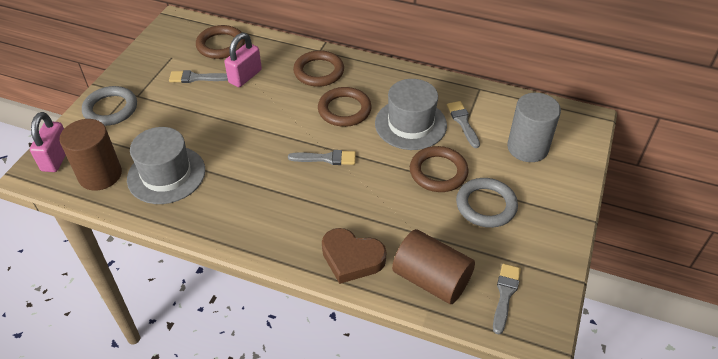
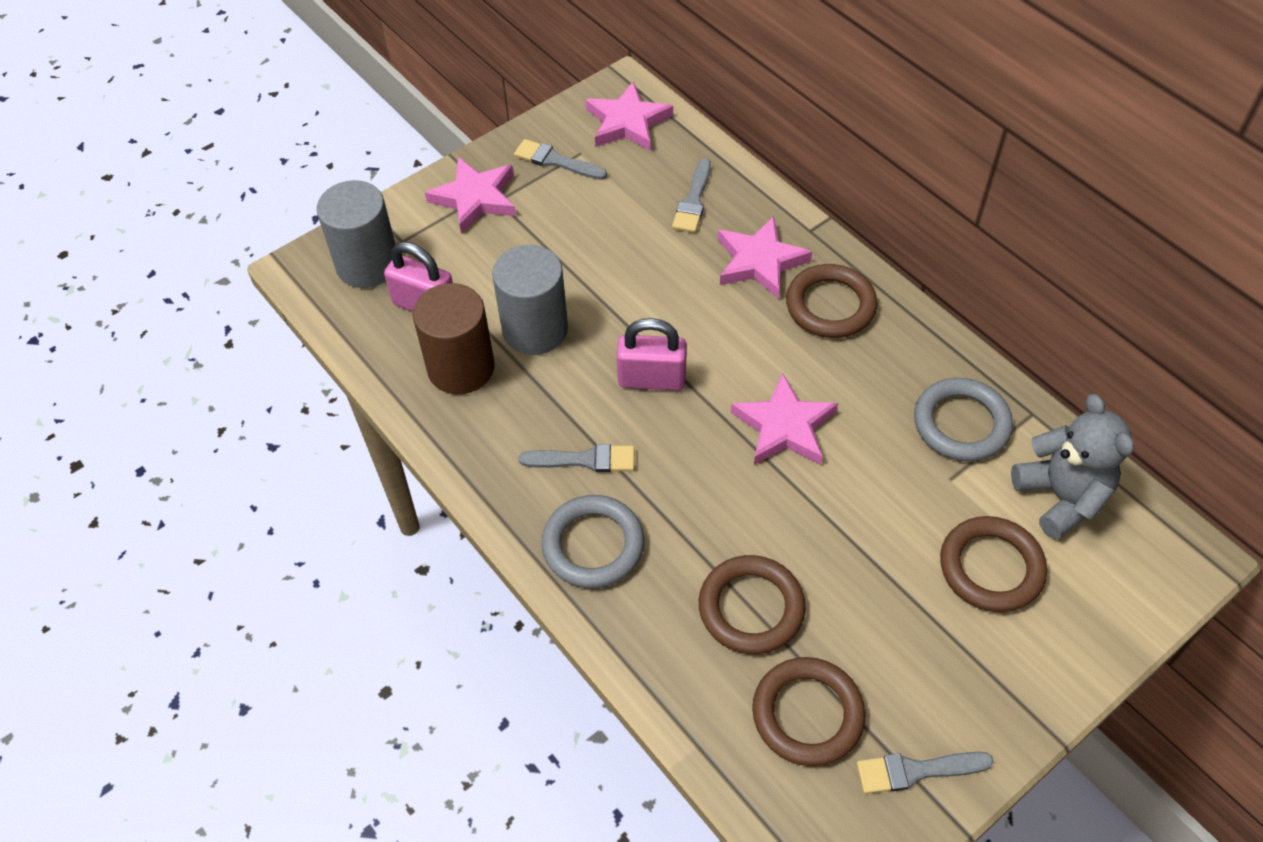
brown cylinder: 2 -> 1
brown heart: 1 -> 0
grey cylinder: 1 -> 2
grey hat: 2 -> 0
grey teddy bear: 0 -> 1
pink star: 0 -> 4

